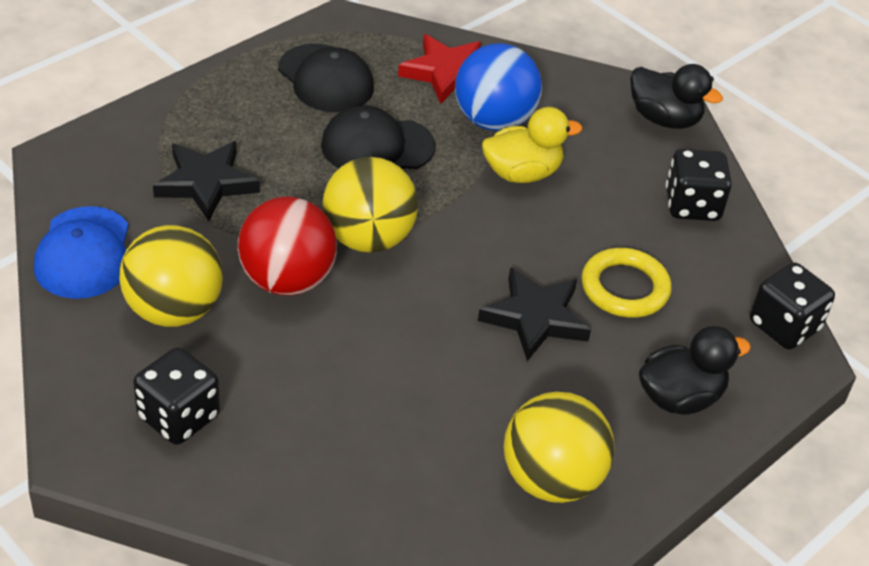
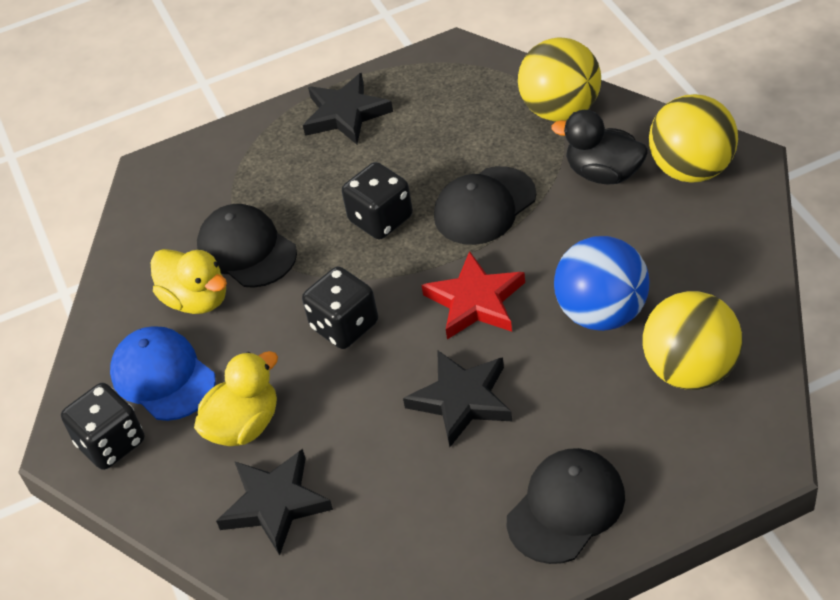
black cap: 2 -> 3
black duck: 2 -> 1
black star: 2 -> 3
red ball: 1 -> 0
yellow duck: 1 -> 2
yellow ring: 1 -> 0

